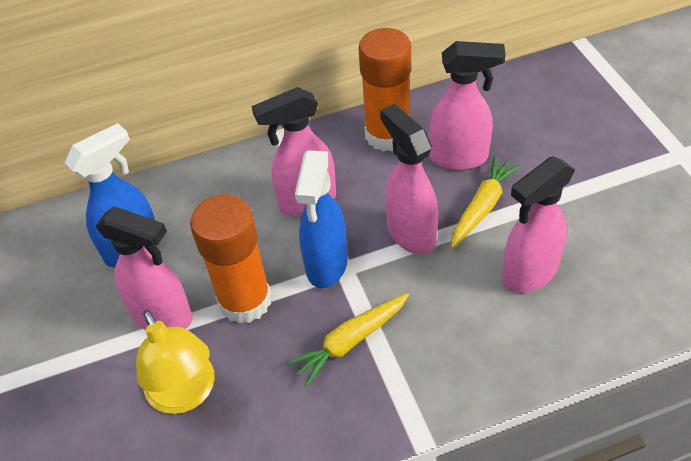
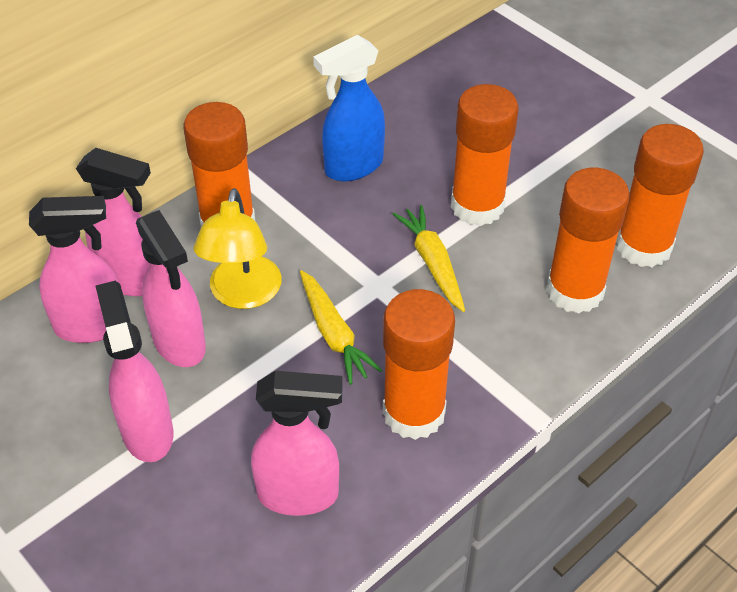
blue spray bottle: 2 -> 1
orange glue stick: 2 -> 5

